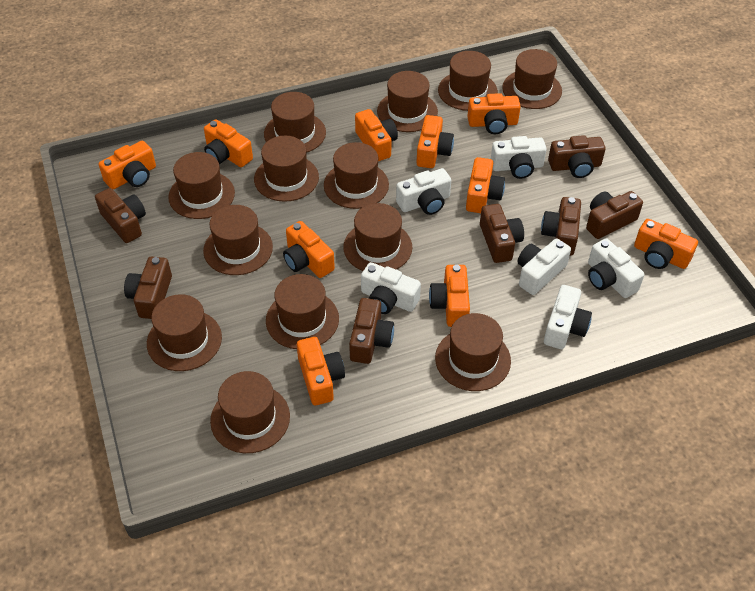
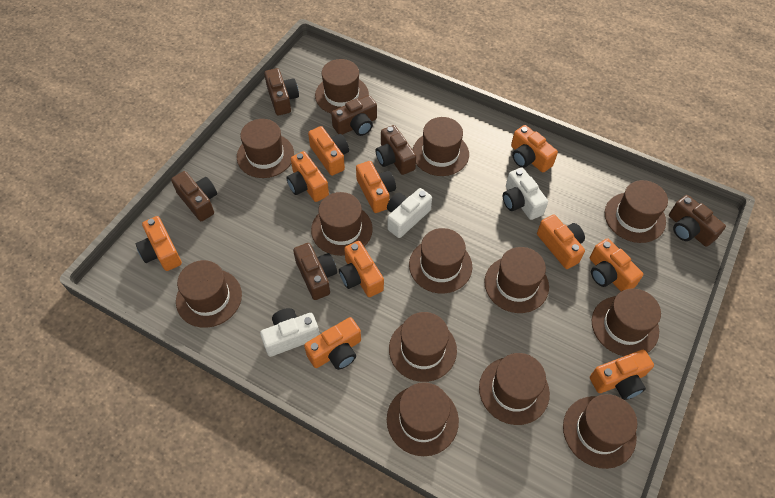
brown camera: 7 -> 6
white camera: 6 -> 3

